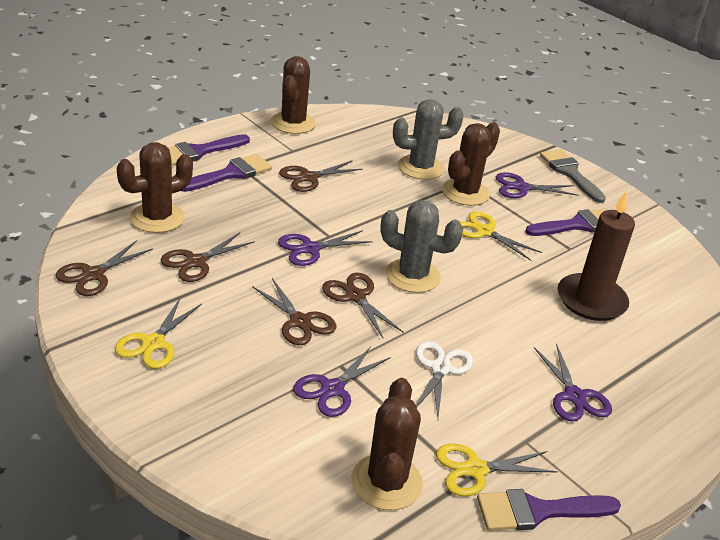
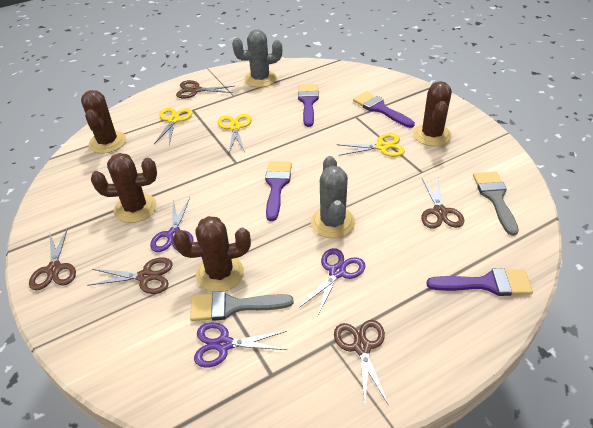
brown candle: 1 -> 0
grey brush: 1 -> 2
purple scissors: 4 -> 3
white scissors: 1 -> 0

